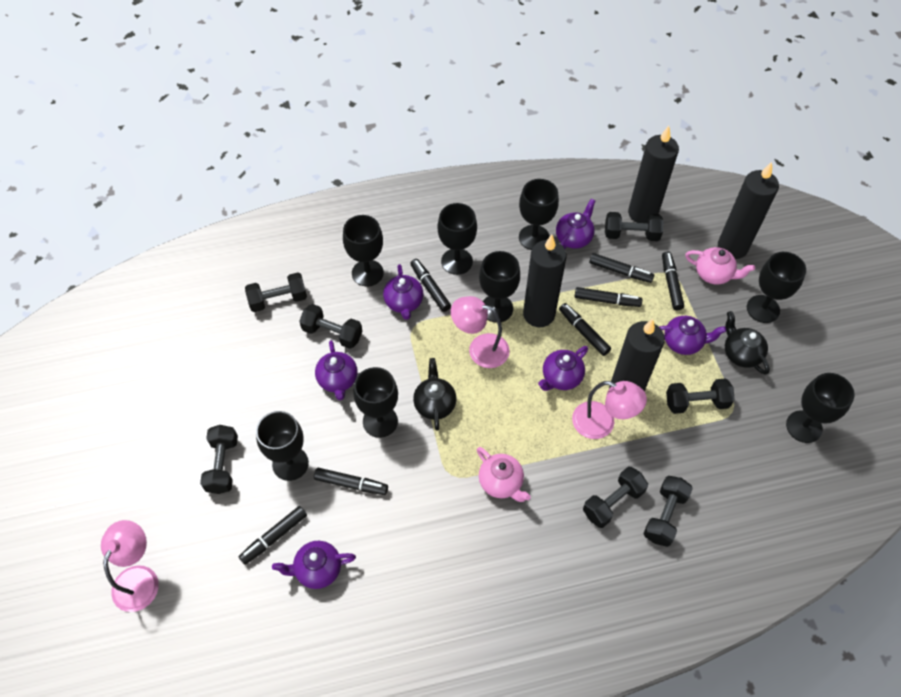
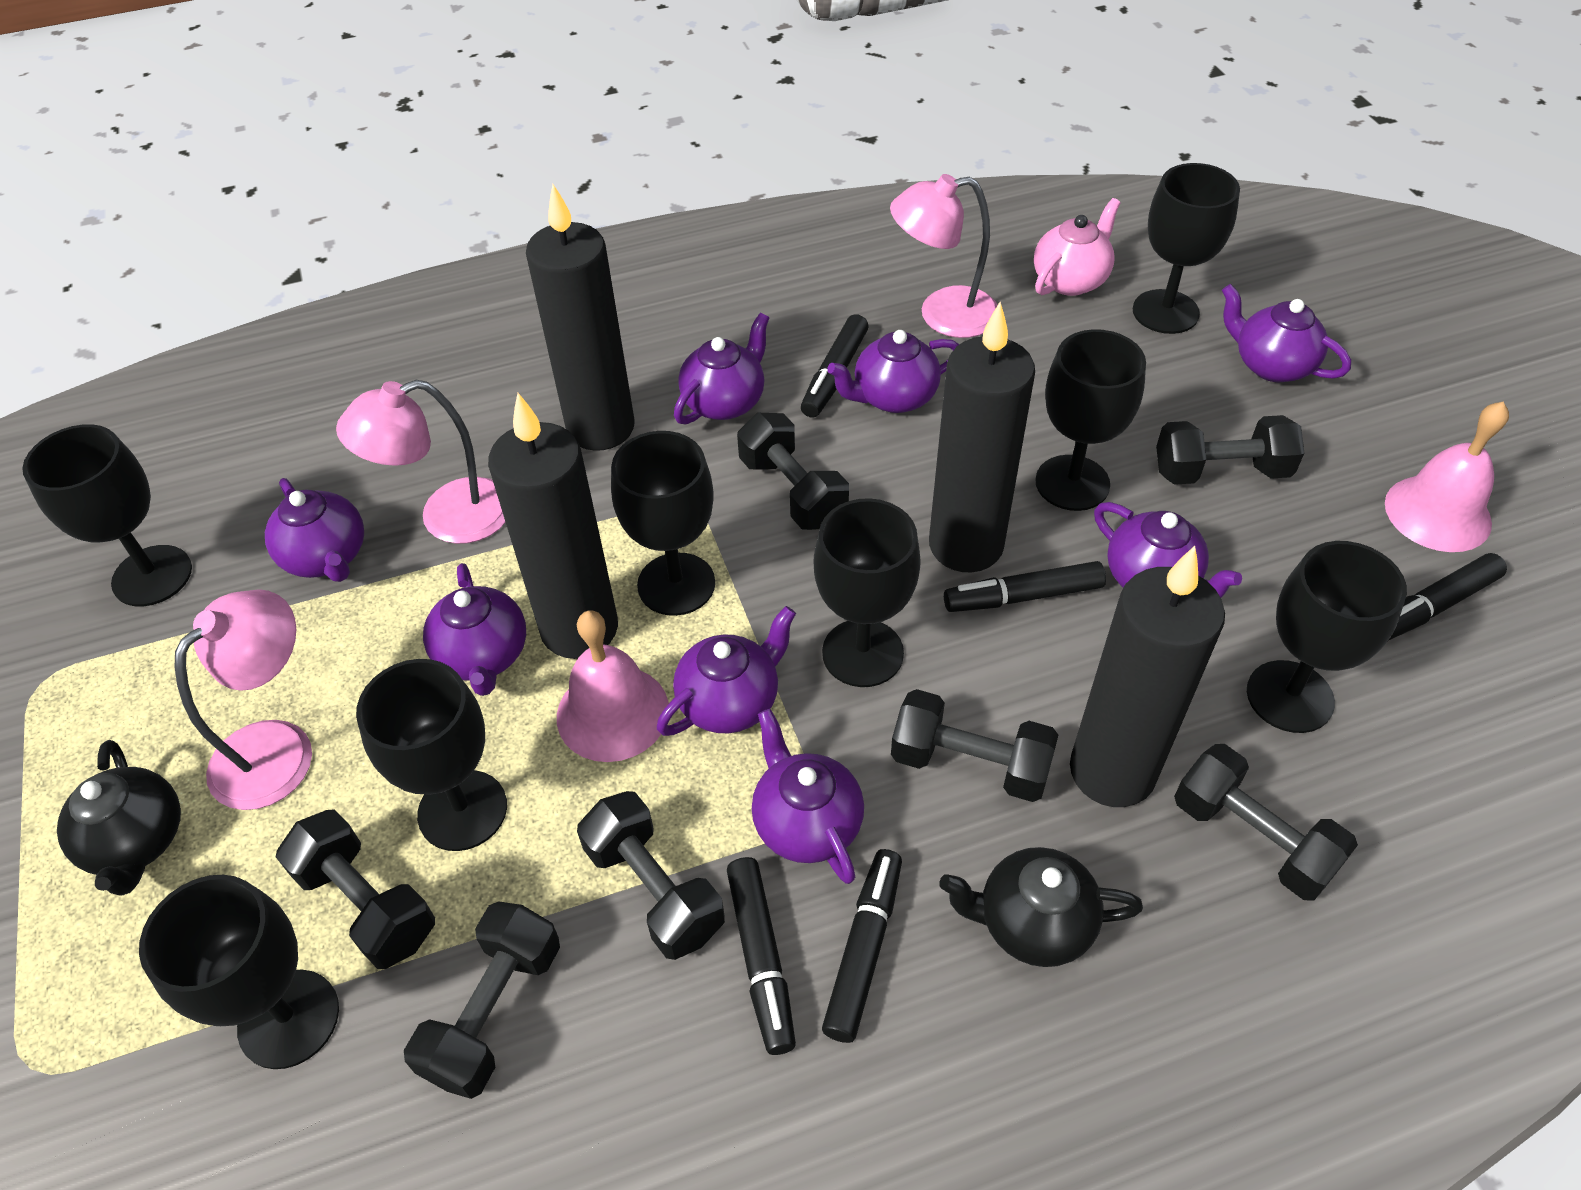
black marker: 7 -> 5
pink bell: 0 -> 2
pink teapot: 2 -> 1
purple teapot: 6 -> 8

